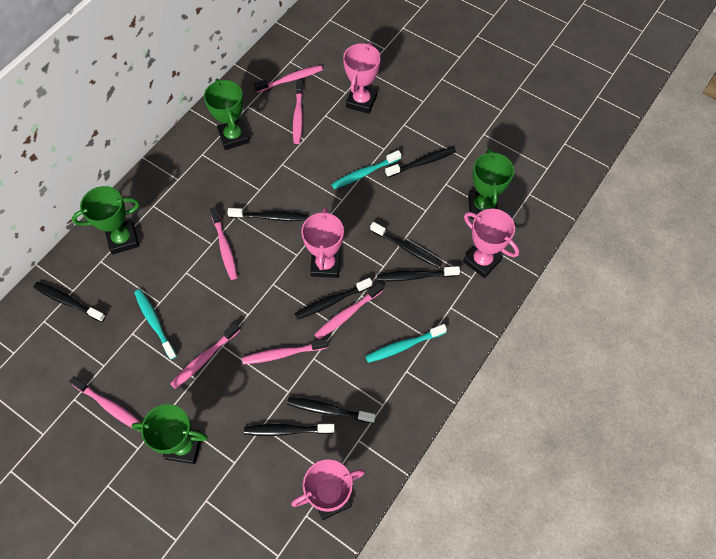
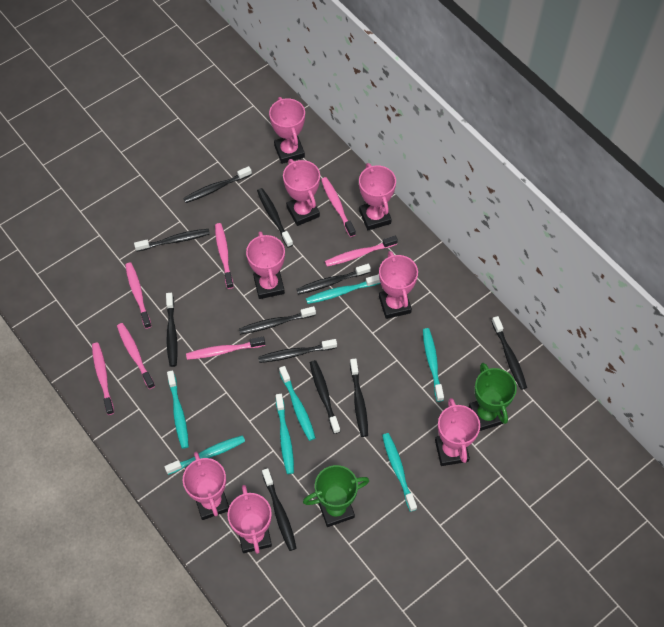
black toothbrush: 8 -> 11
green trophy: 4 -> 2
pink trophy: 4 -> 8
turquoise toothbrush: 3 -> 7

